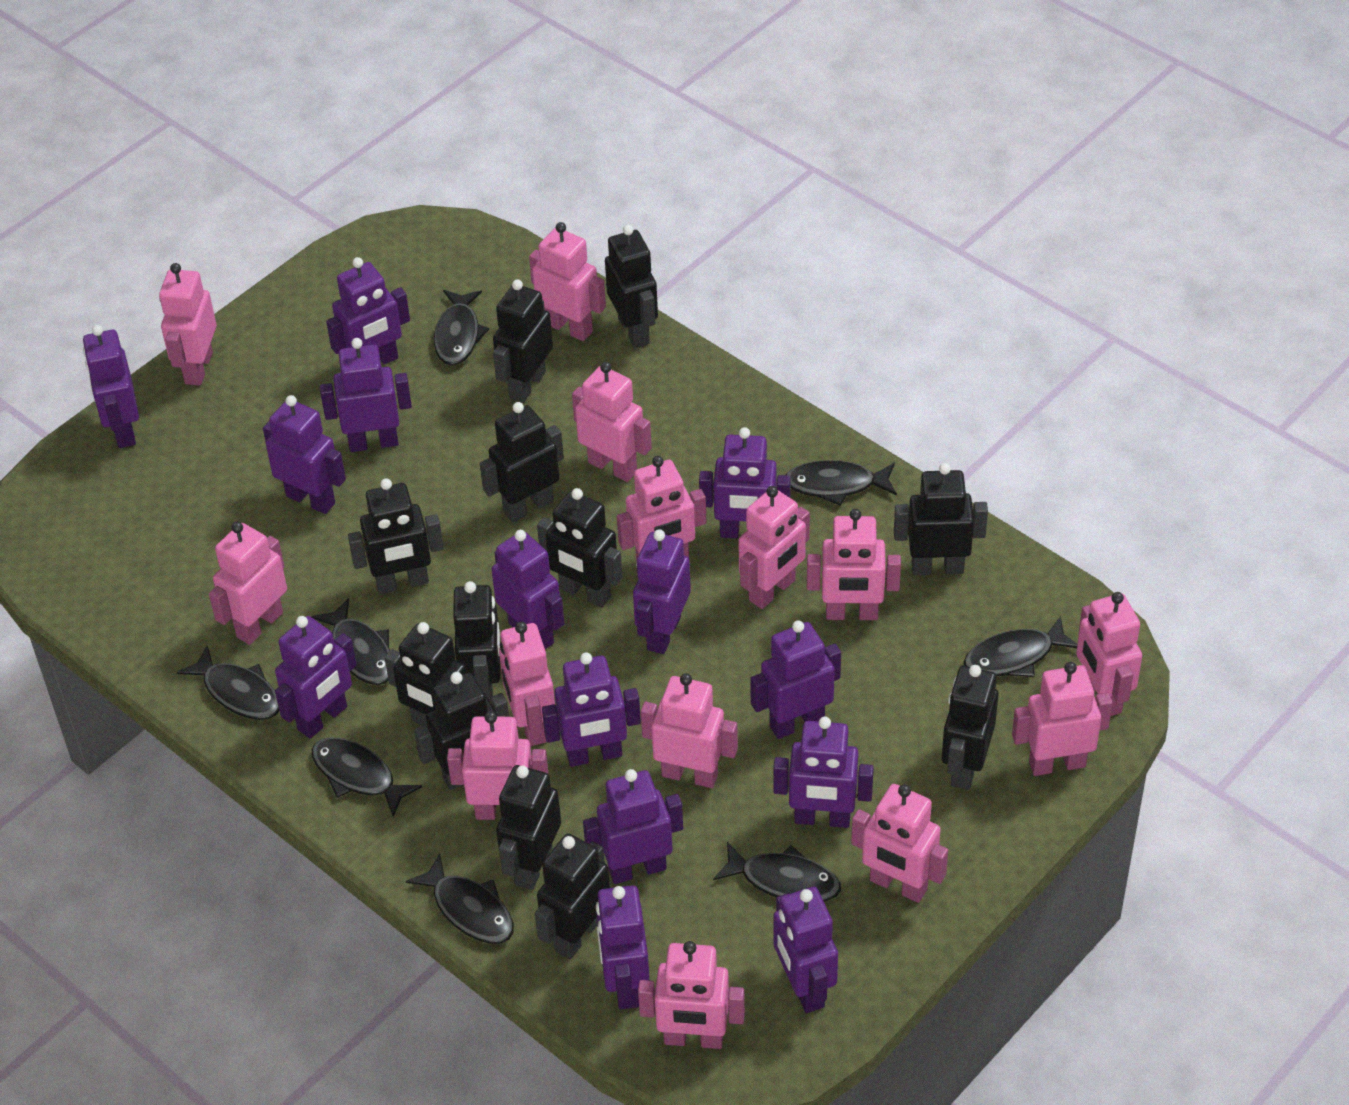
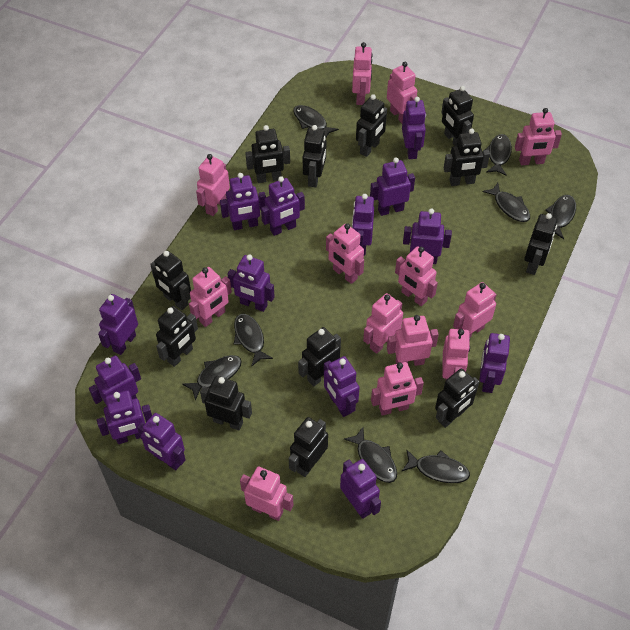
pink robot: 14 -> 13

